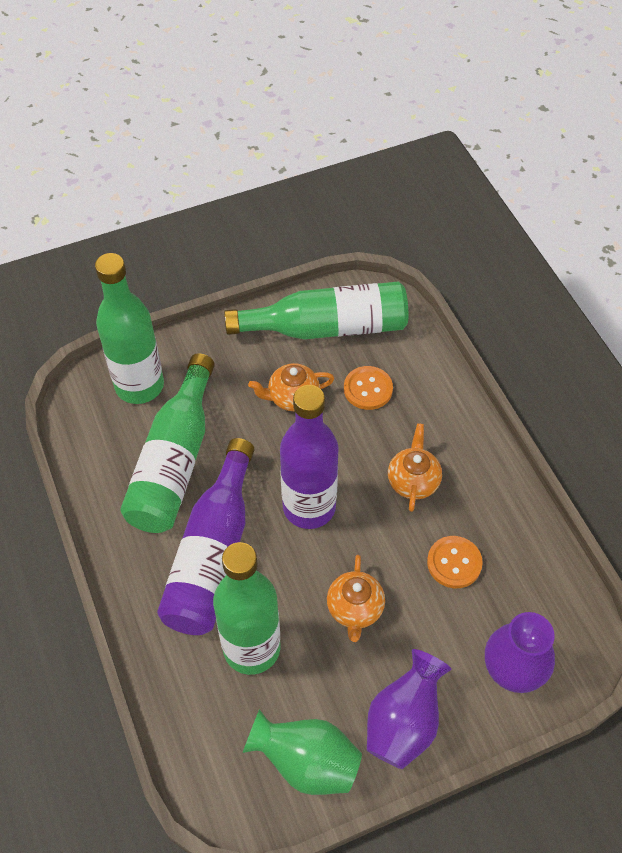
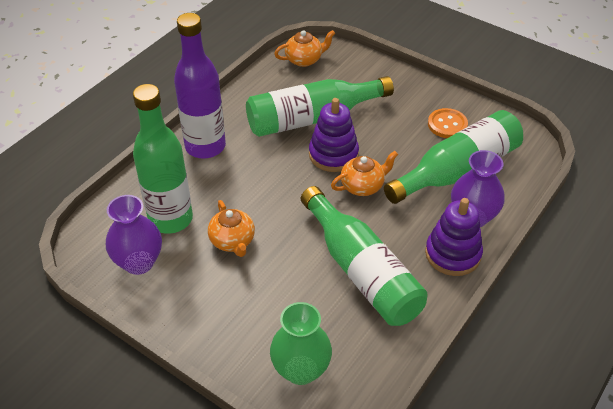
orange button: 2 -> 1
purple bottle: 2 -> 1
purple stacking toy: 0 -> 2

